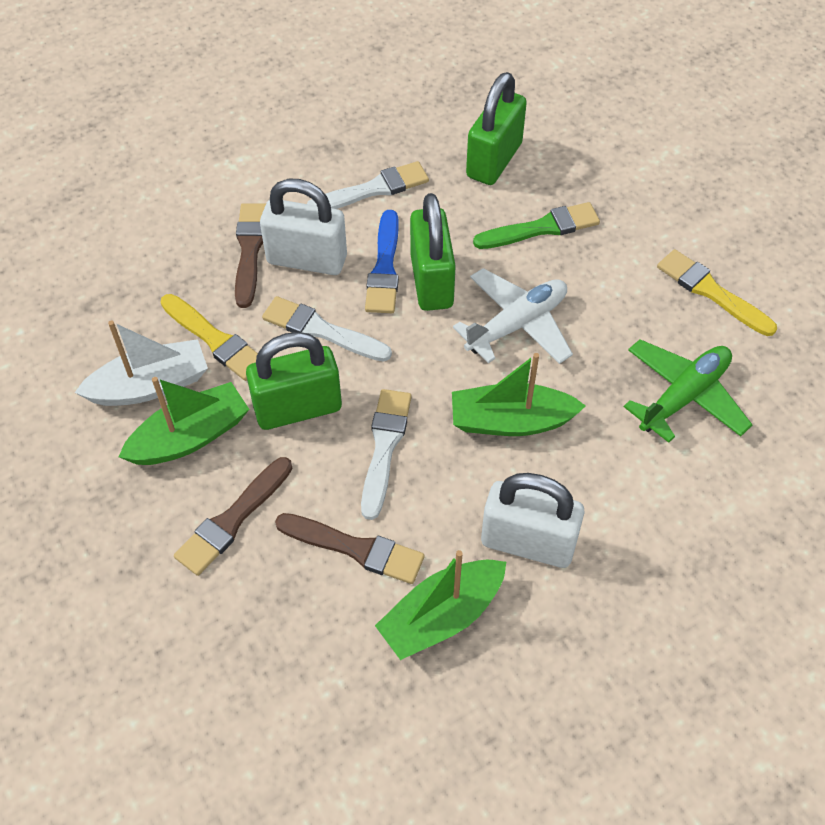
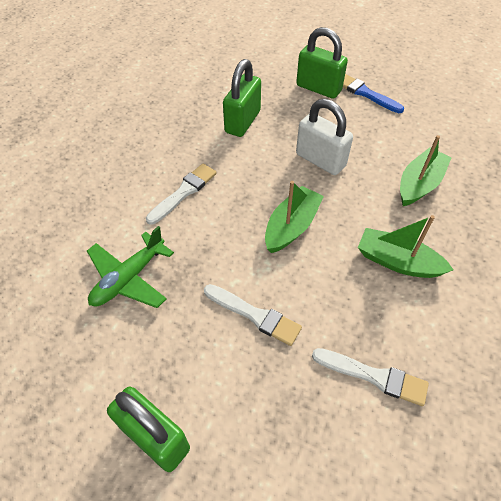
brown brush: 3 -> 0
green brush: 1 -> 0
white boat: 1 -> 0
white padlock: 2 -> 1
white plane: 1 -> 0
yellow brush: 2 -> 0

